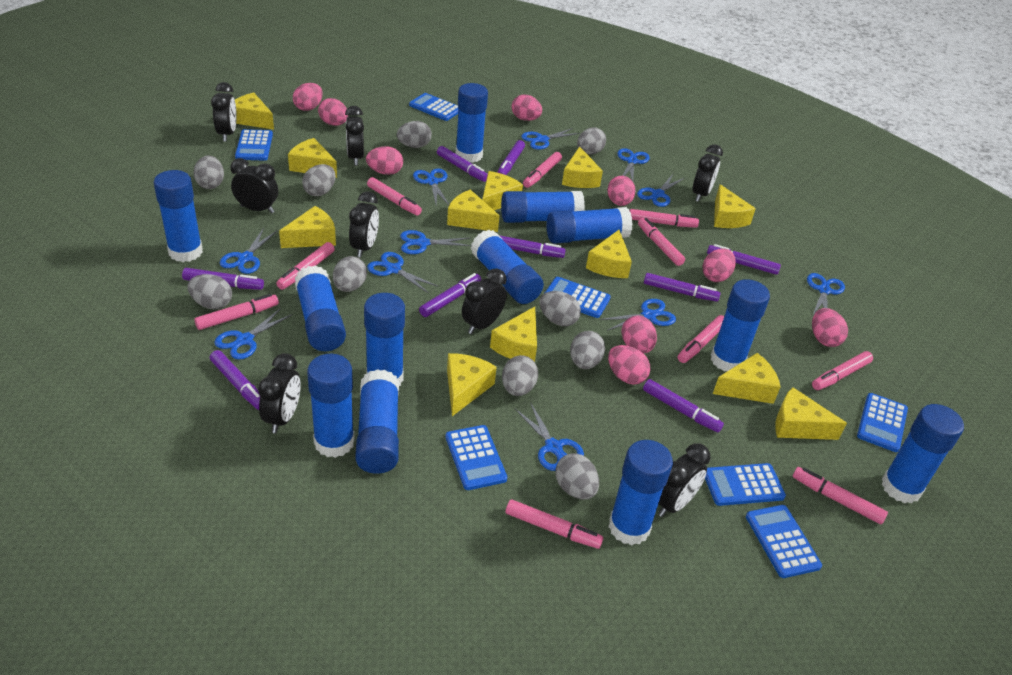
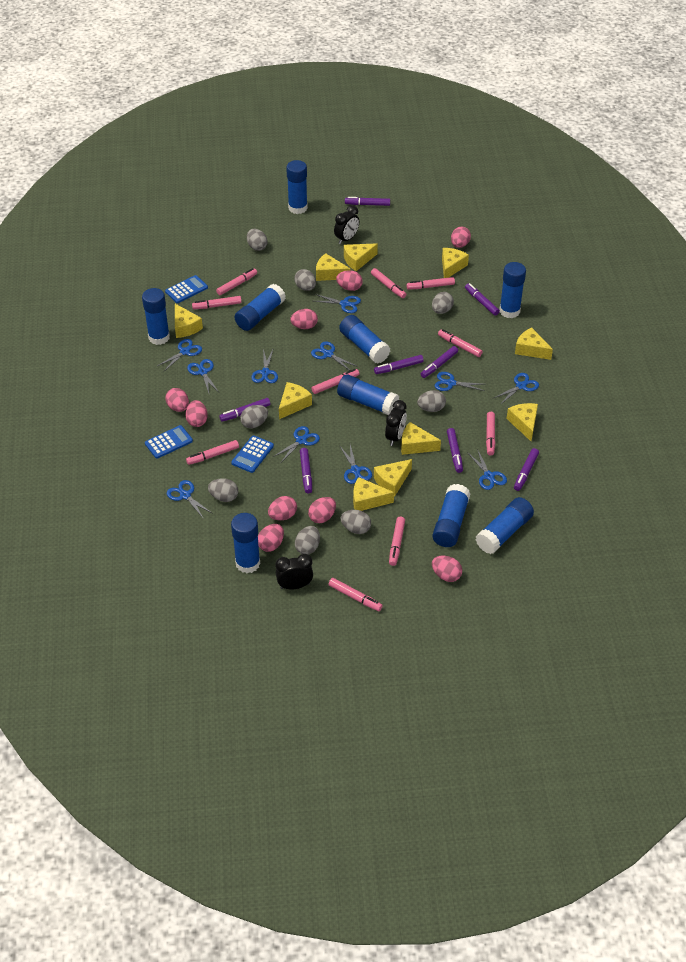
black clock: 8 -> 3
blue calculator: 7 -> 3
blue glue stick: 12 -> 9
grey egg: 10 -> 8
purple marker: 9 -> 8
yellow cheese: 12 -> 10

